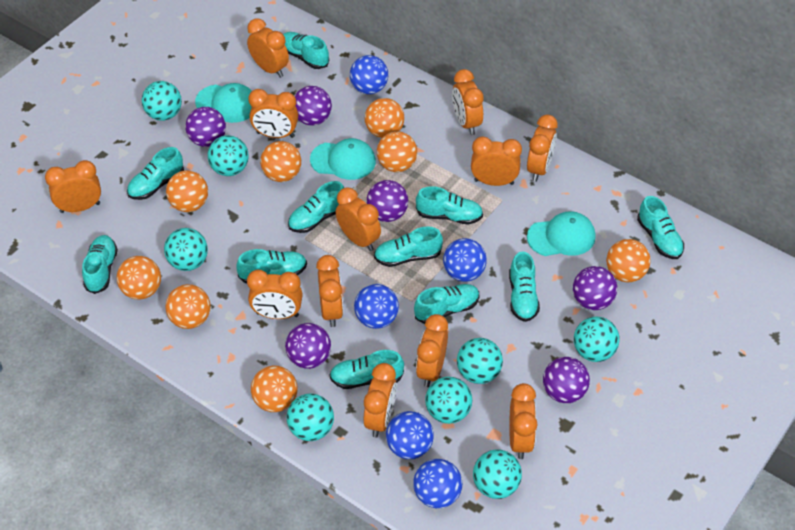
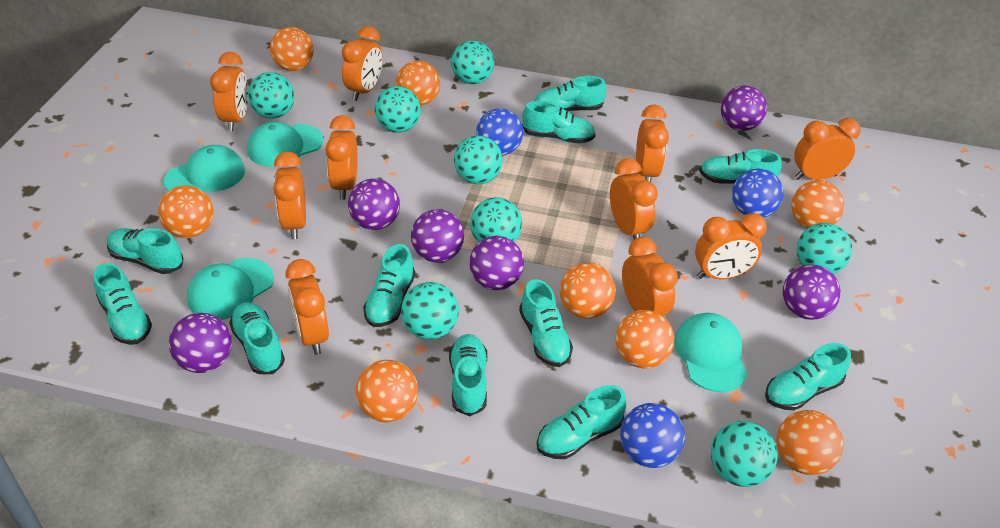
blue ball: 5 -> 3
orange clock: 12 -> 10
turquoise cap: 3 -> 4

